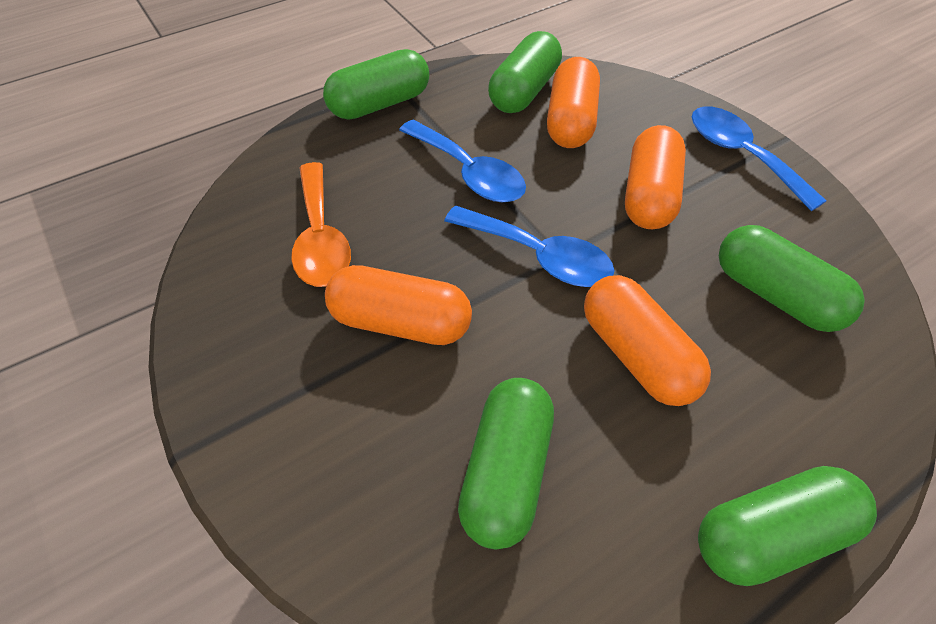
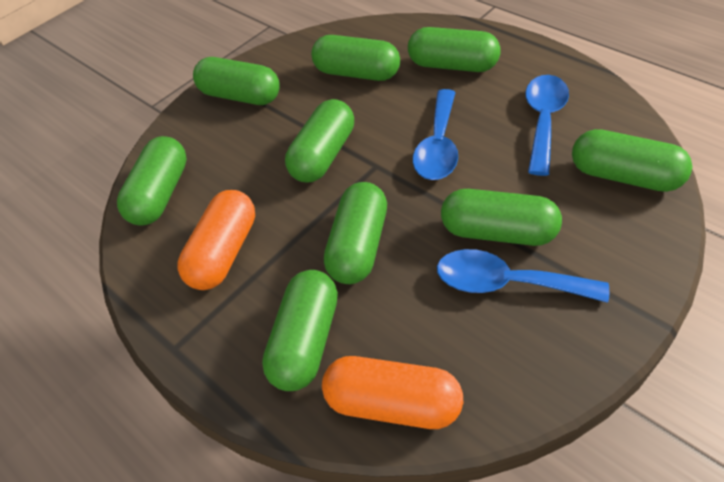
green capsule: 5 -> 9
orange capsule: 4 -> 2
orange spoon: 1 -> 0

